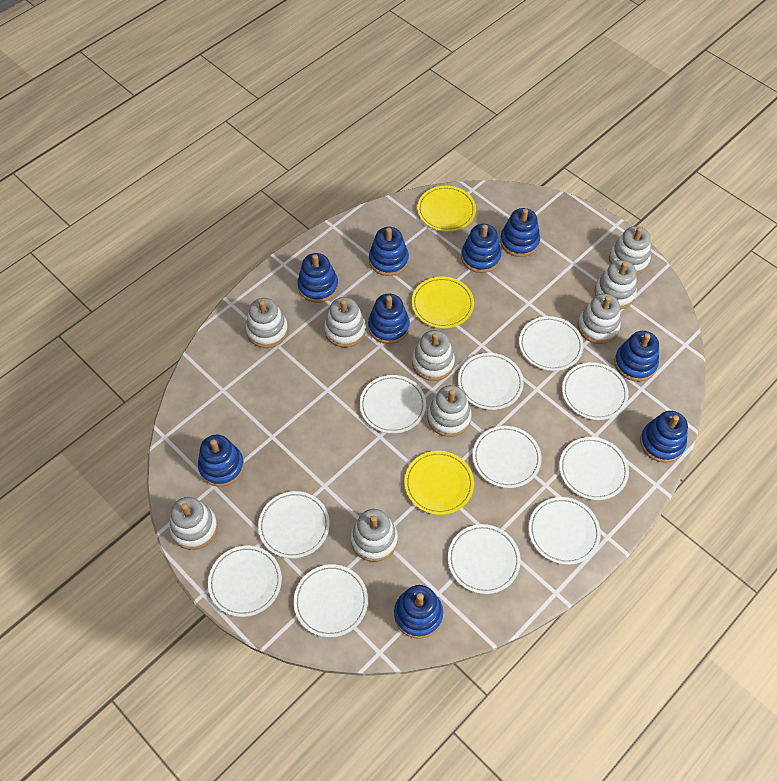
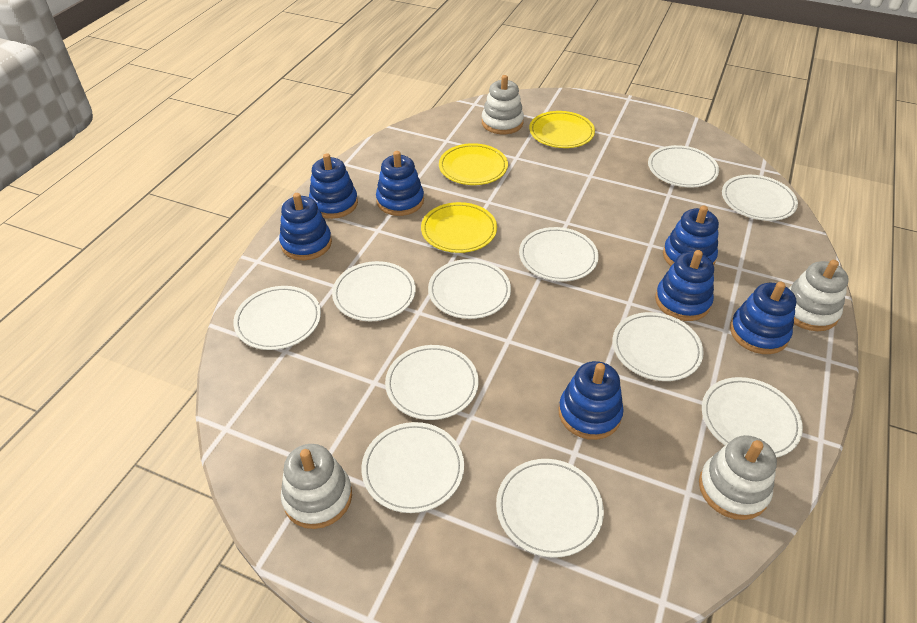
blue stacking toy: 9 -> 7
white stacking toy: 9 -> 4

